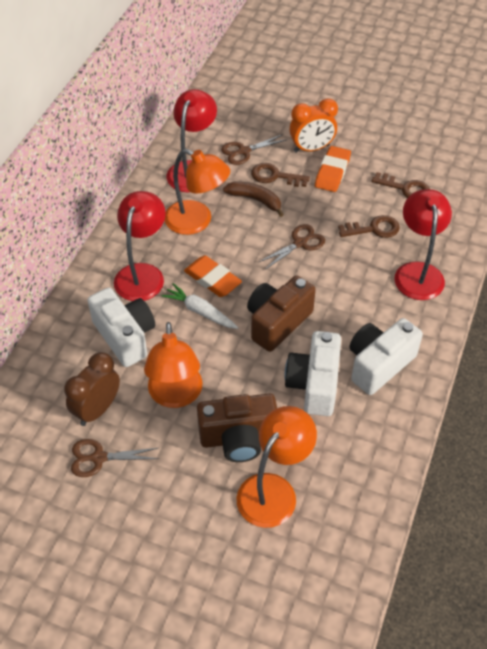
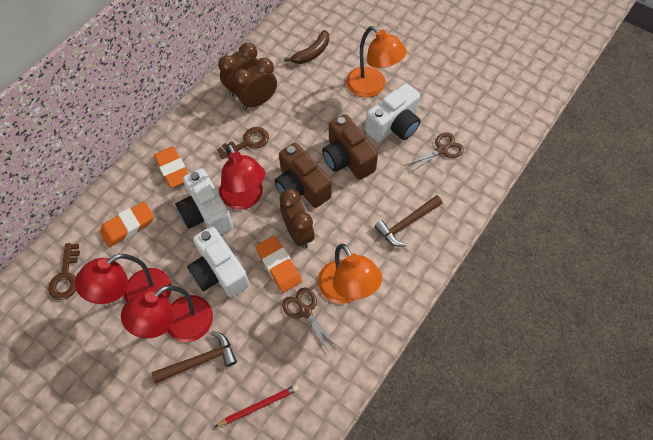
brown clock: 1 -> 3
brown hammer: 0 -> 2
brown key: 3 -> 2
brown scissors: 3 -> 2
orange clock: 1 -> 0
orange eraser: 2 -> 3
orange lamp: 3 -> 2
red pencil: 0 -> 1
white carrot: 1 -> 0

